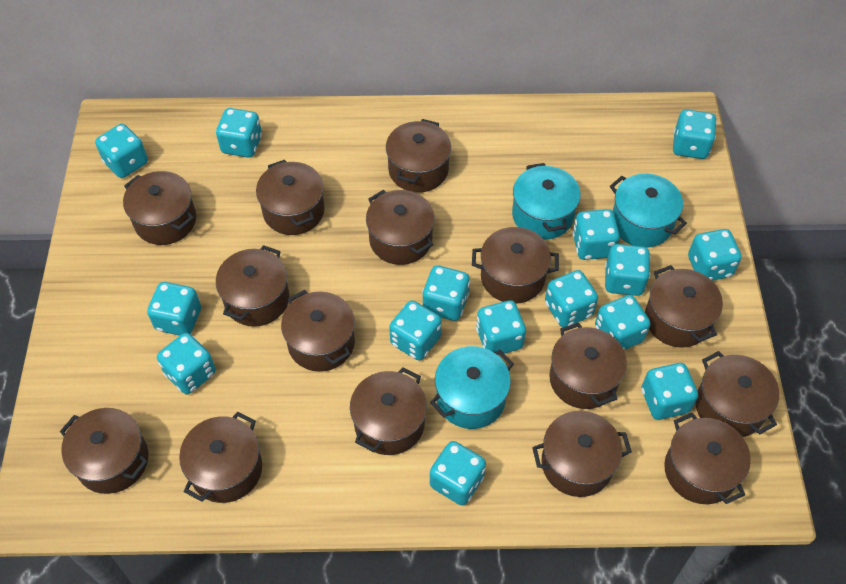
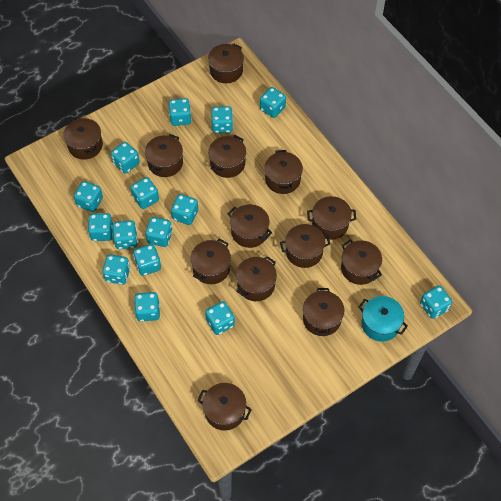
brown pot: 15 -> 13
turquoise pot: 3 -> 1

